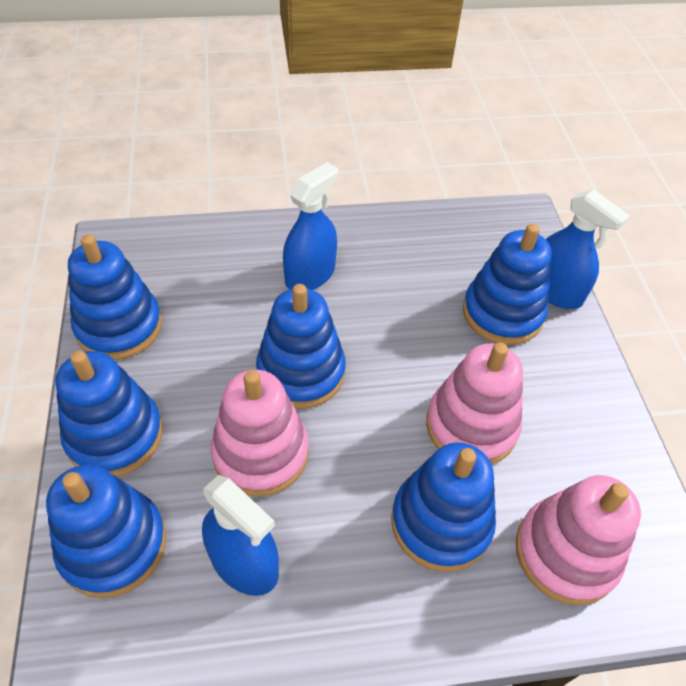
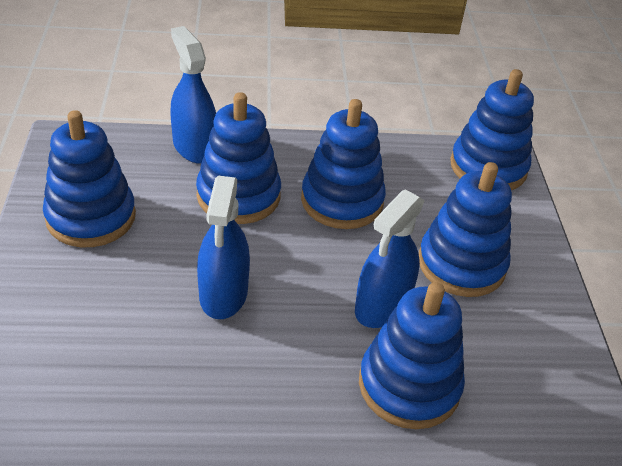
pink stacking toy: 3 -> 0

